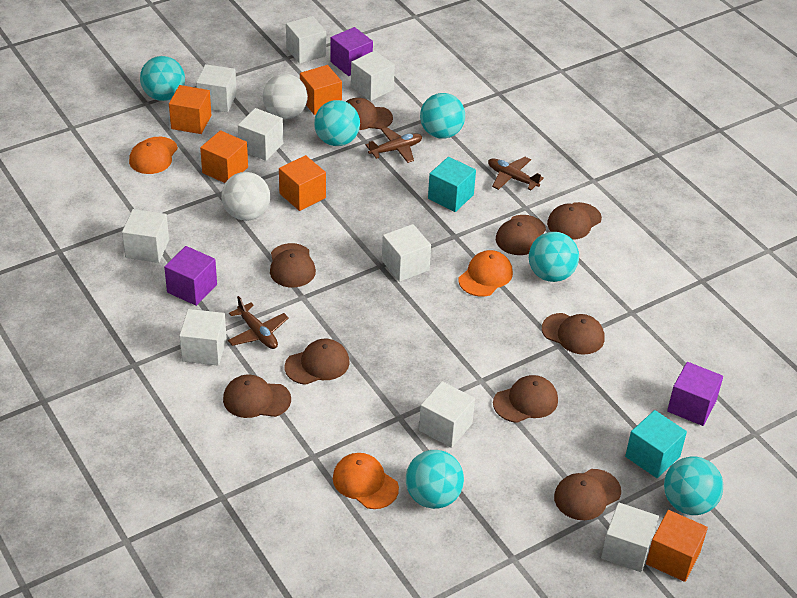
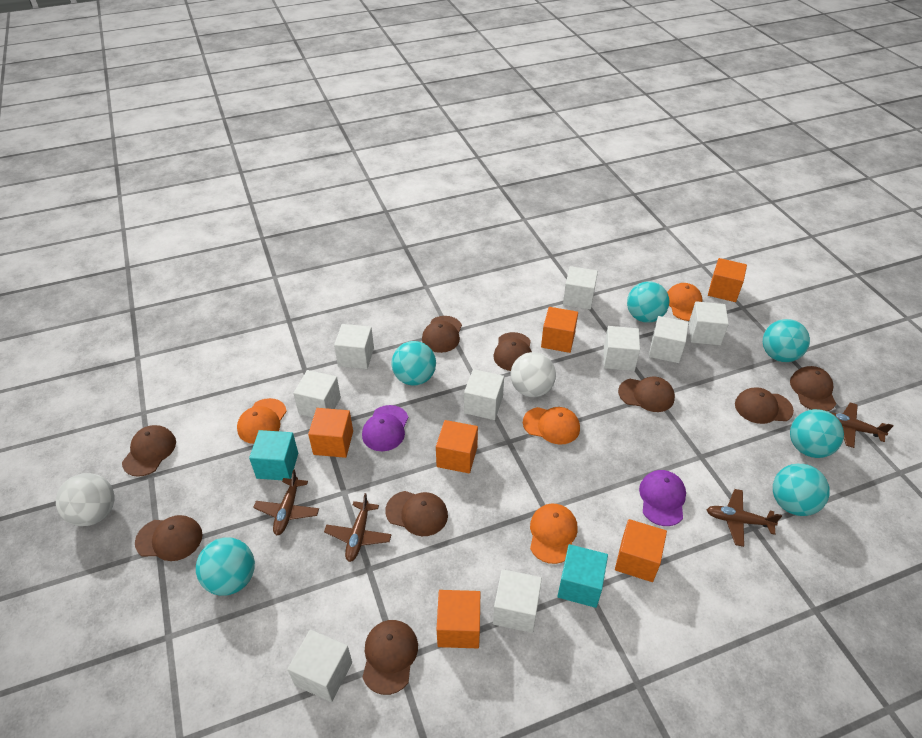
brown plane: 3 -> 4
orange cap: 3 -> 4
orange cube: 5 -> 6
purple cap: 0 -> 2
purple cube: 3 -> 0

